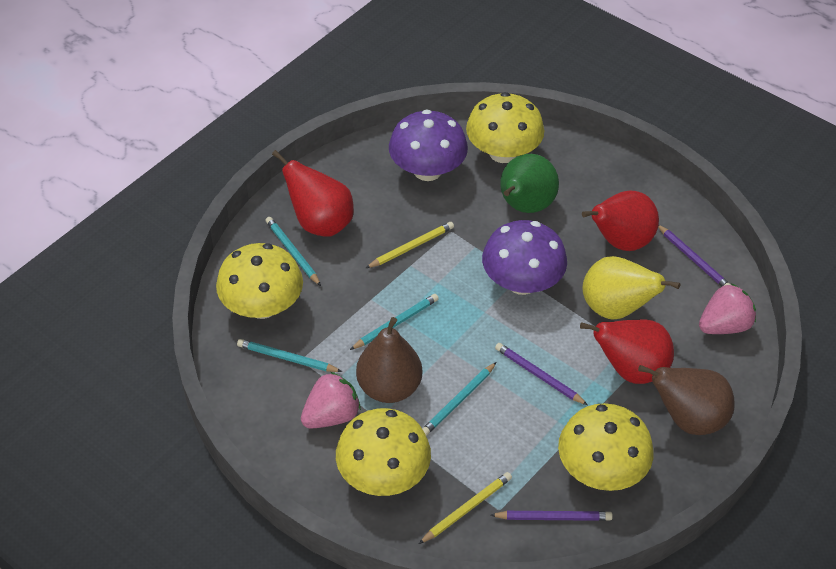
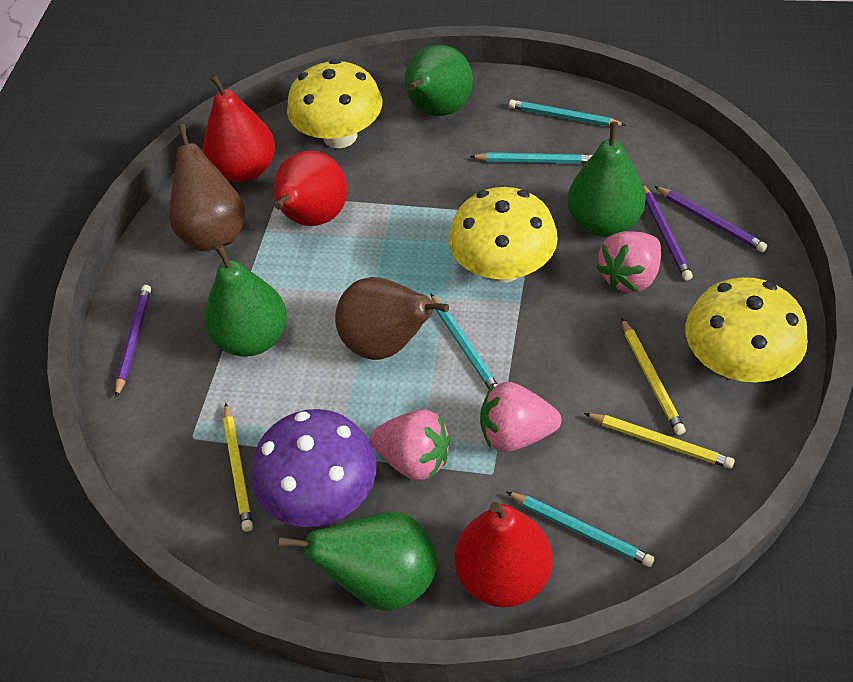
green pear: 1 -> 4
pink strawberry: 2 -> 3
purple mushroom: 2 -> 1
yellow mushroom: 4 -> 3
yellow pear: 1 -> 0
yellow pencil: 2 -> 3

